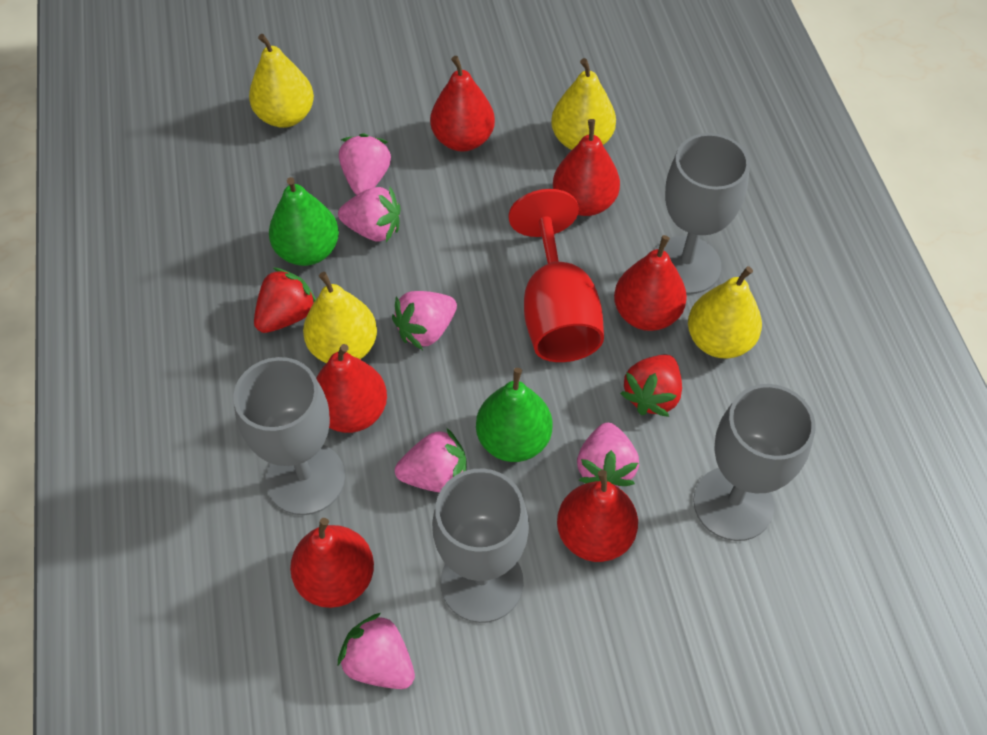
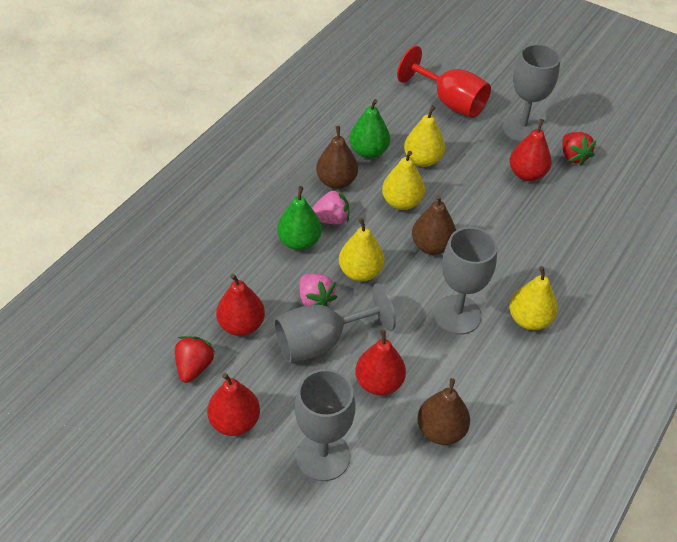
brown pear: 0 -> 3
pink strawberry: 6 -> 2
red pear: 6 -> 4

